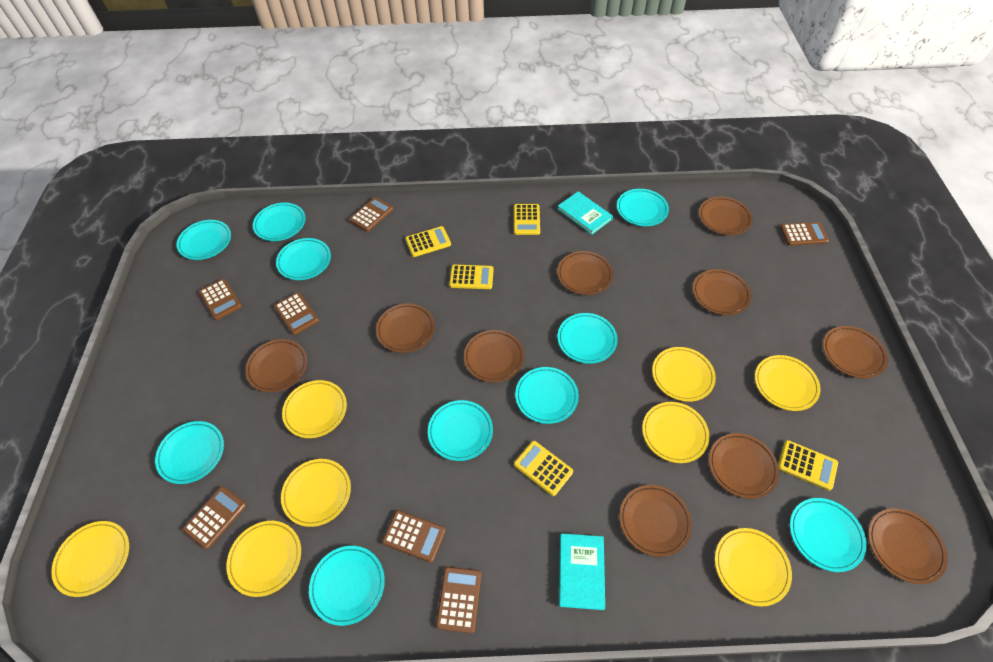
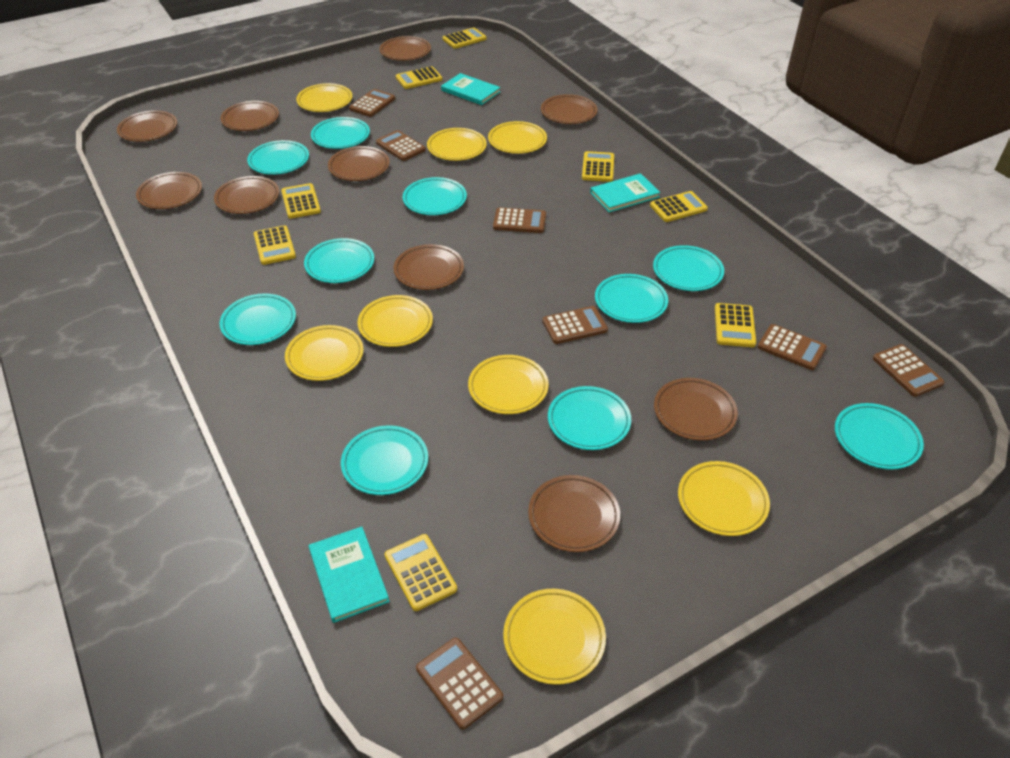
turquoise book: 2 -> 3
yellow calculator: 5 -> 8

